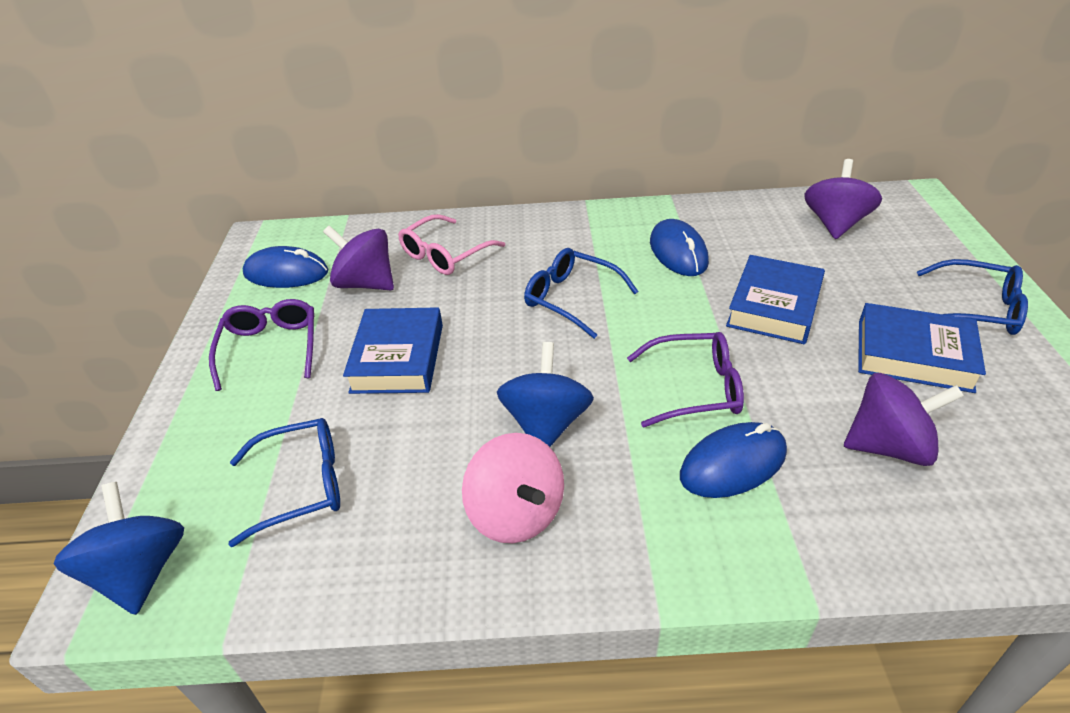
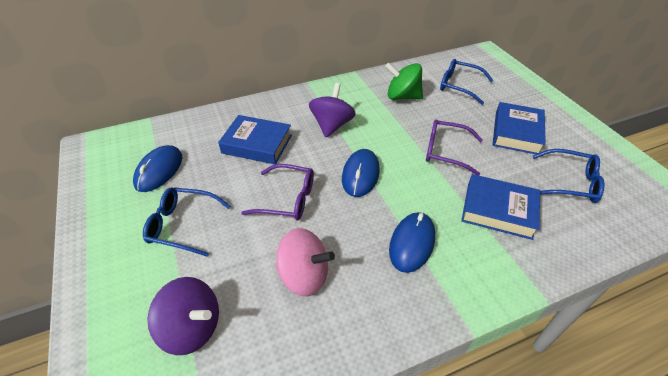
blue spinning top: 2 -> 0
green spinning top: 0 -> 1
pink glasses: 1 -> 0
purple spinning top: 3 -> 2

